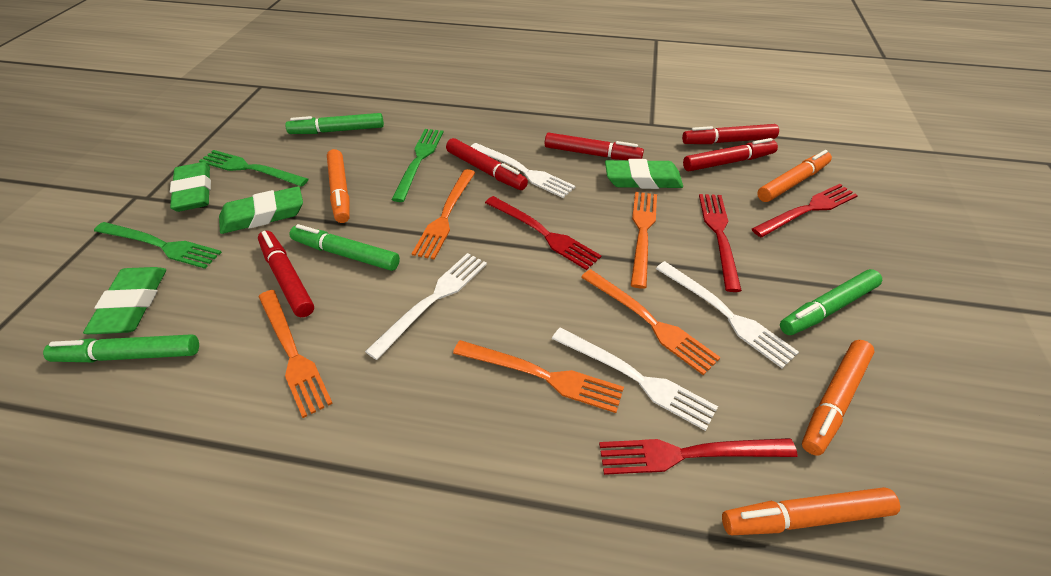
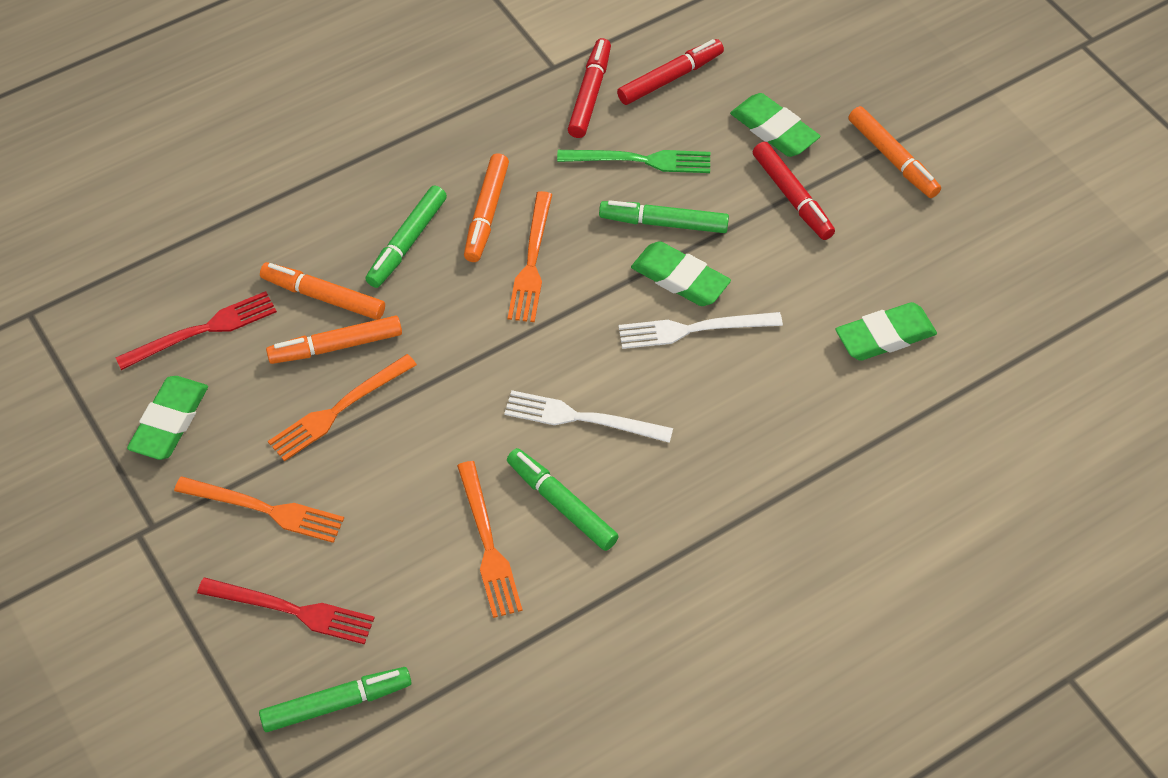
green fork: 3 -> 1
orange fork: 5 -> 4
red fork: 4 -> 2
red marker: 5 -> 3
white fork: 4 -> 2

